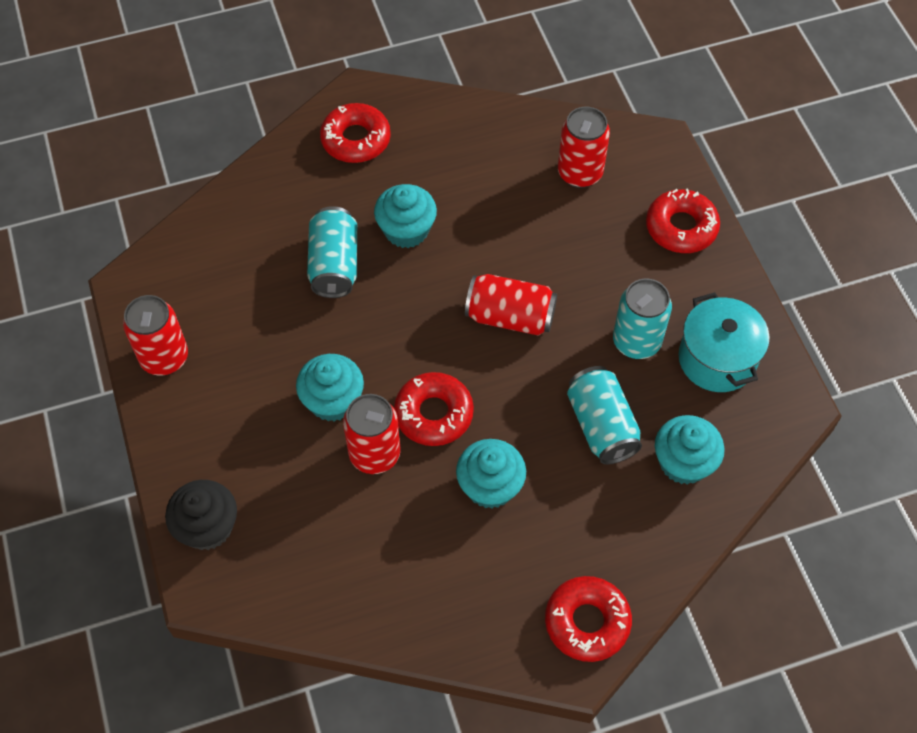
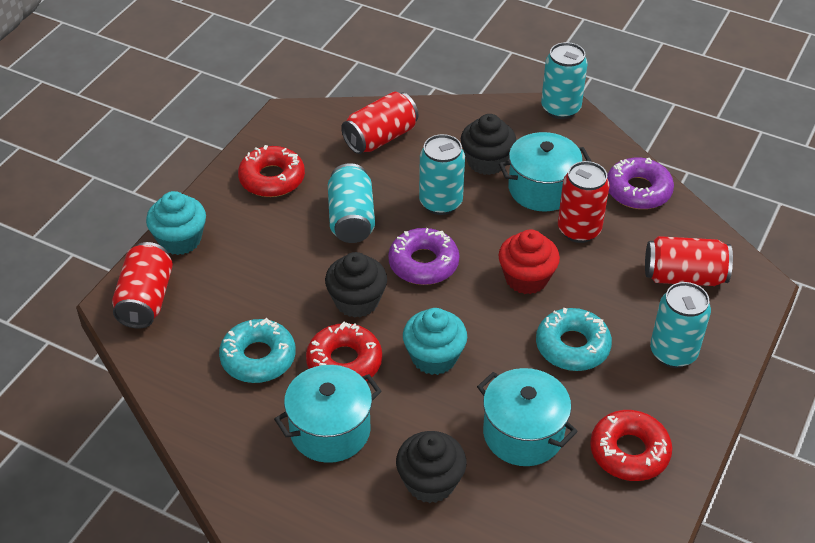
black cupcake: 1 -> 3
purple donut: 0 -> 2
red cupcake: 0 -> 1
red donut: 4 -> 3
turquoise can: 3 -> 4
turquoise cupcake: 4 -> 2
turquoise donut: 0 -> 2
turquoise pot: 1 -> 3

